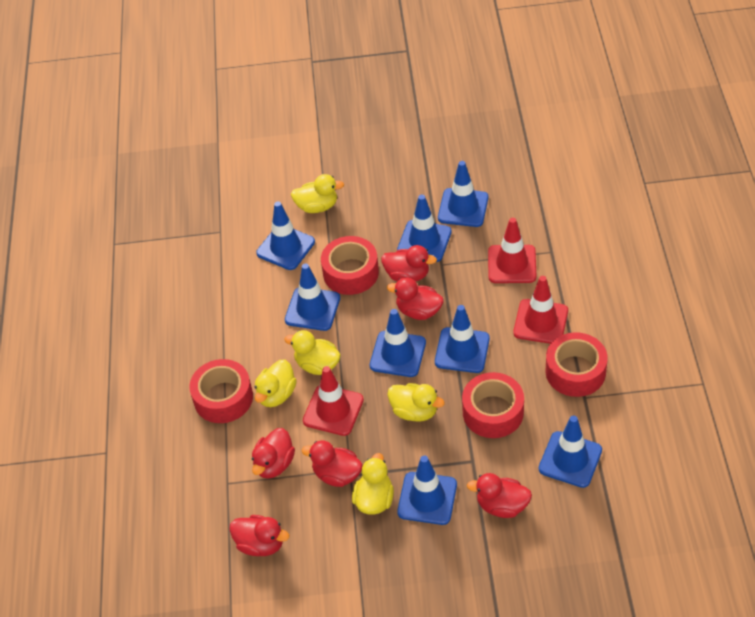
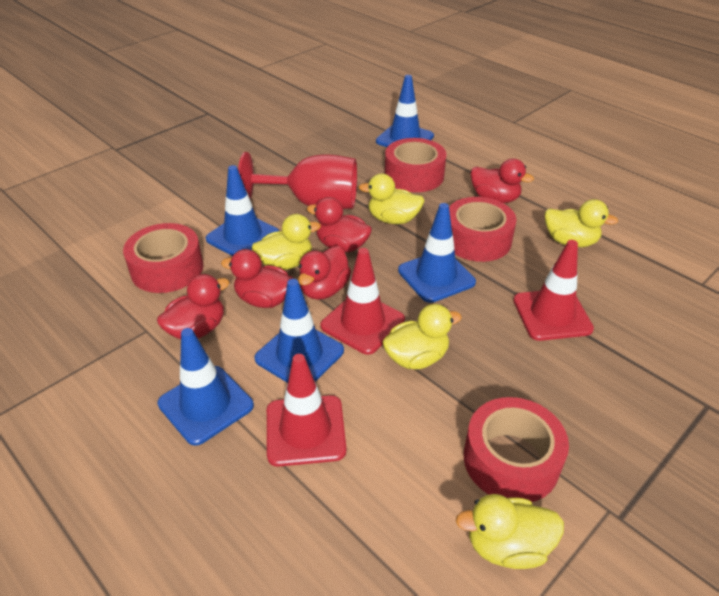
blue traffic cone: 8 -> 5
red duck: 6 -> 5
red goblet: 0 -> 1

